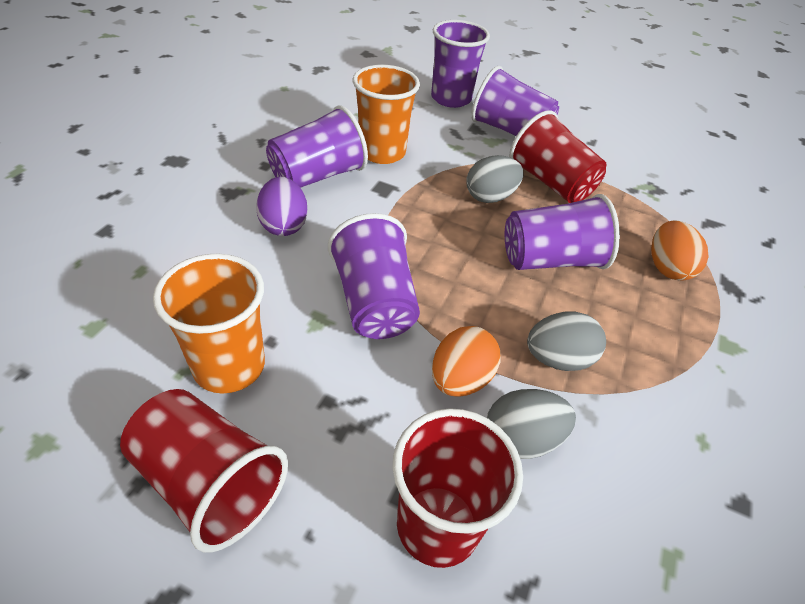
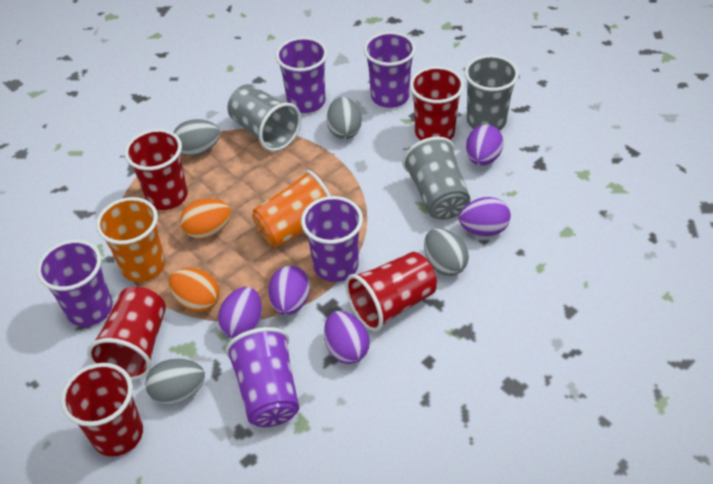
grey cup: 0 -> 3
grey egg: 3 -> 4
purple egg: 1 -> 5
red cup: 3 -> 5

